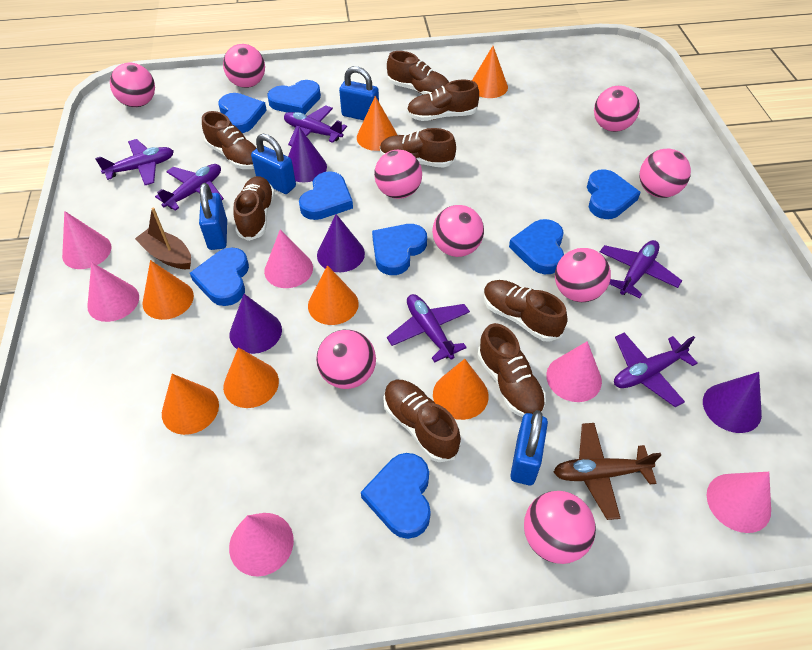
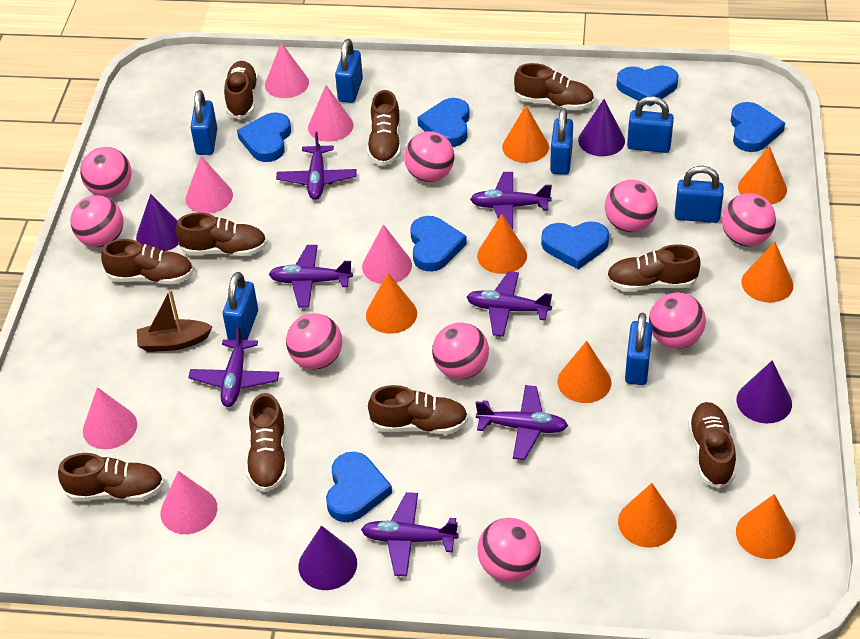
blue heart: 8 -> 7
blue padlock: 4 -> 7
brown plane: 1 -> 0
brown shoe: 8 -> 10
orange cone: 7 -> 8
purple plane: 6 -> 7

